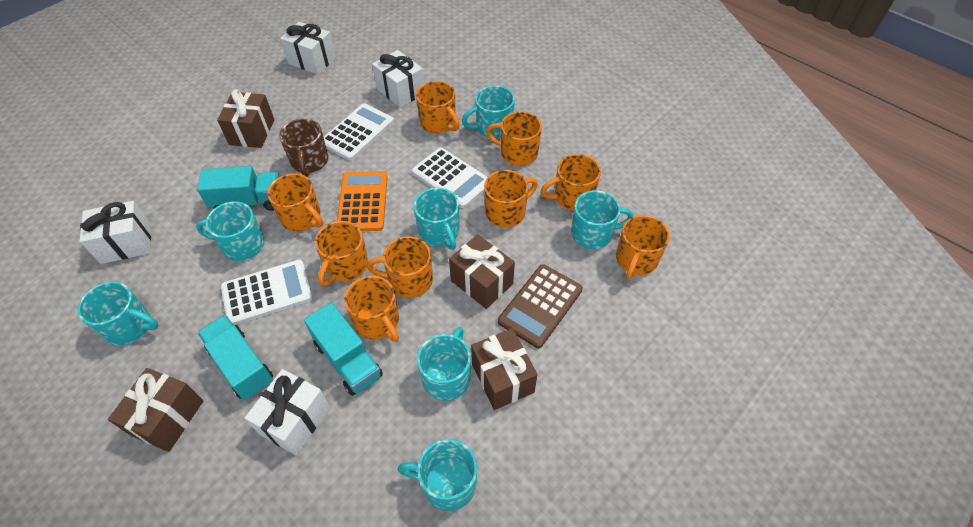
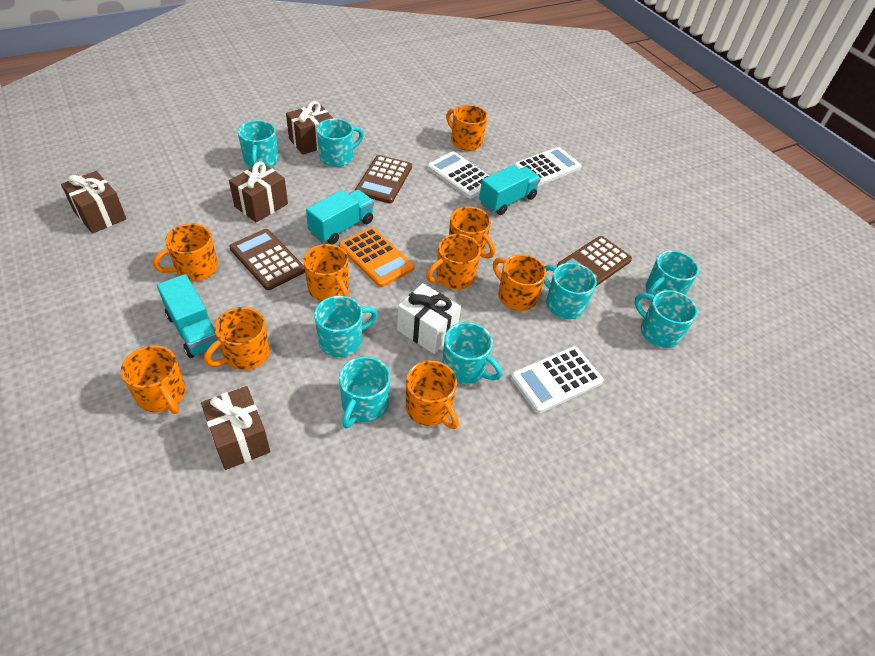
brown calculator: 1 -> 3
brown mug: 1 -> 0
turquoise mug: 7 -> 8
white gift: 4 -> 1

